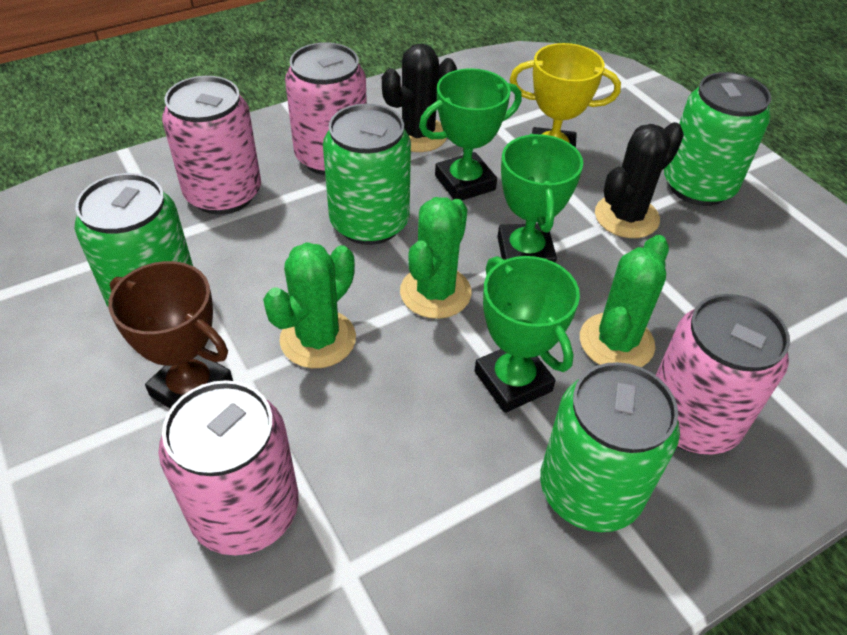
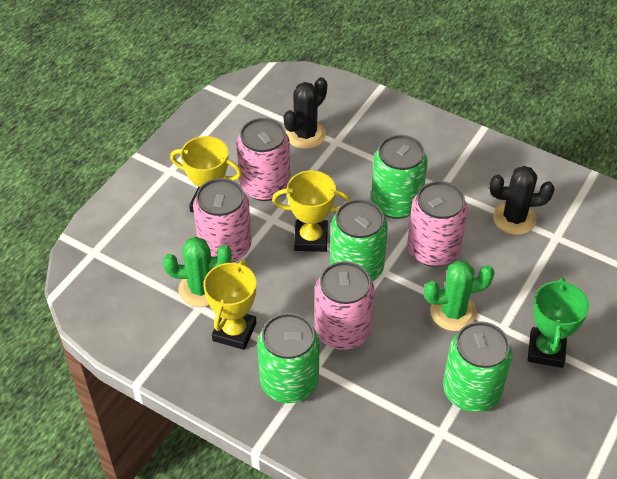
brown trophy: 1 -> 0
green cactus: 3 -> 2
green trophy: 3 -> 1
yellow trophy: 1 -> 3

